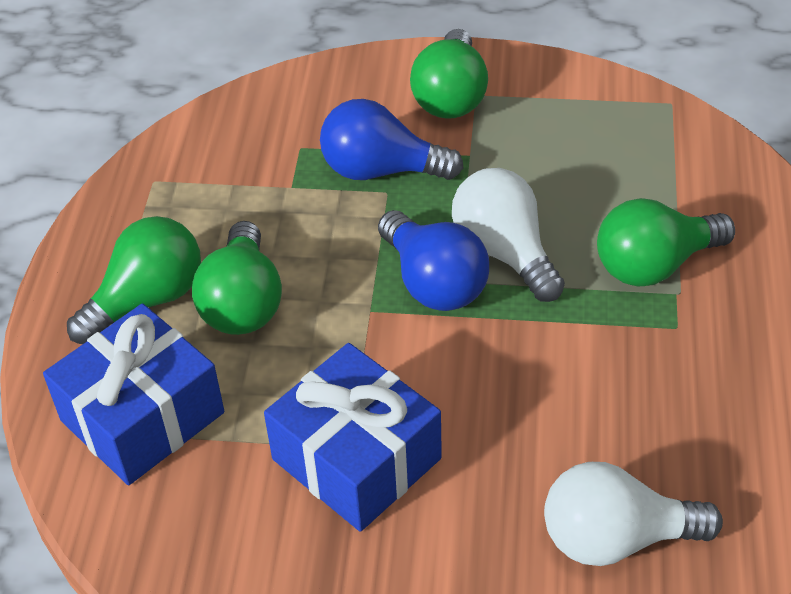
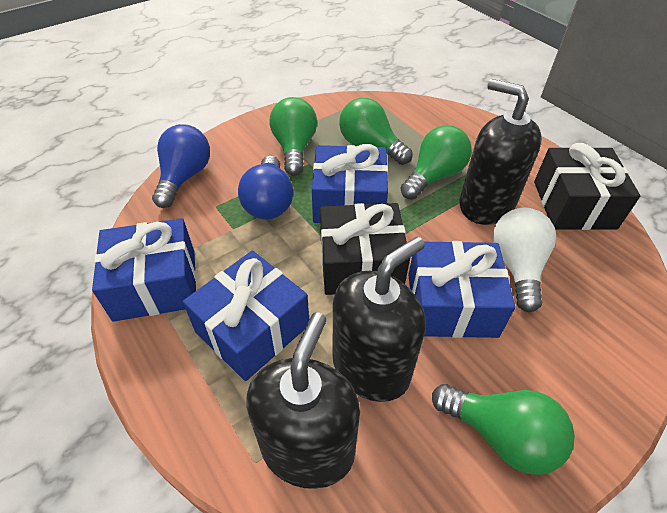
black gift: 0 -> 2
black soap dispenser: 0 -> 3
blue gift: 2 -> 4
white light bulb: 2 -> 1

